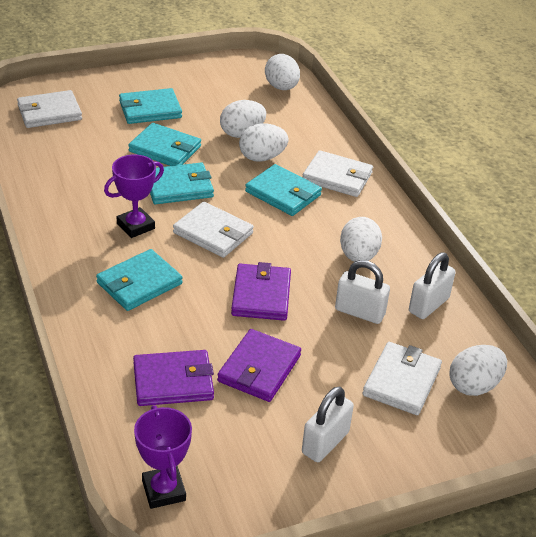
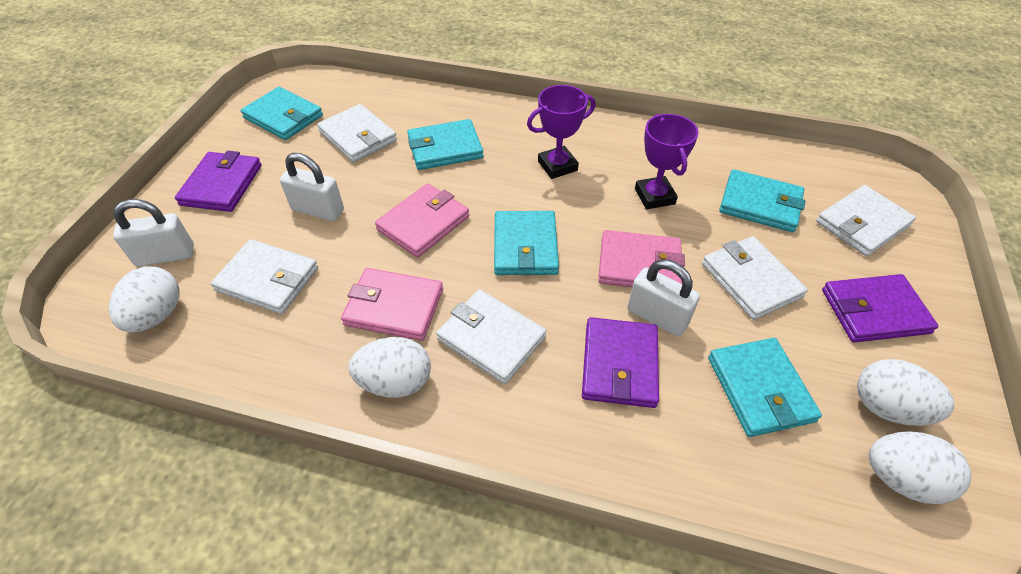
pink wallet: 0 -> 3
white egg: 5 -> 4
white wallet: 4 -> 5

